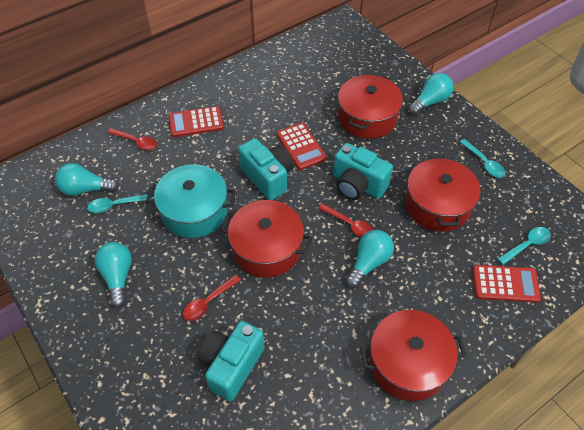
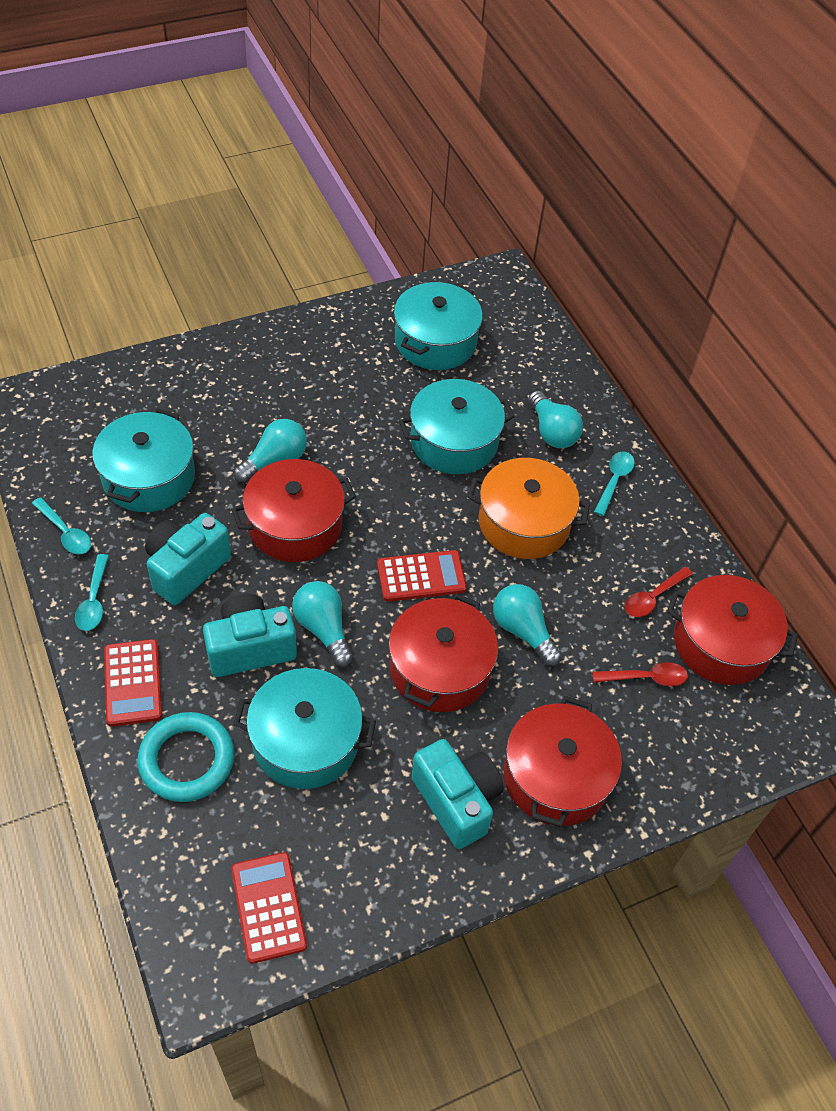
orange pot: 0 -> 1
red spoon: 3 -> 2
turquoise pot: 1 -> 4
turquoise ring: 0 -> 1

